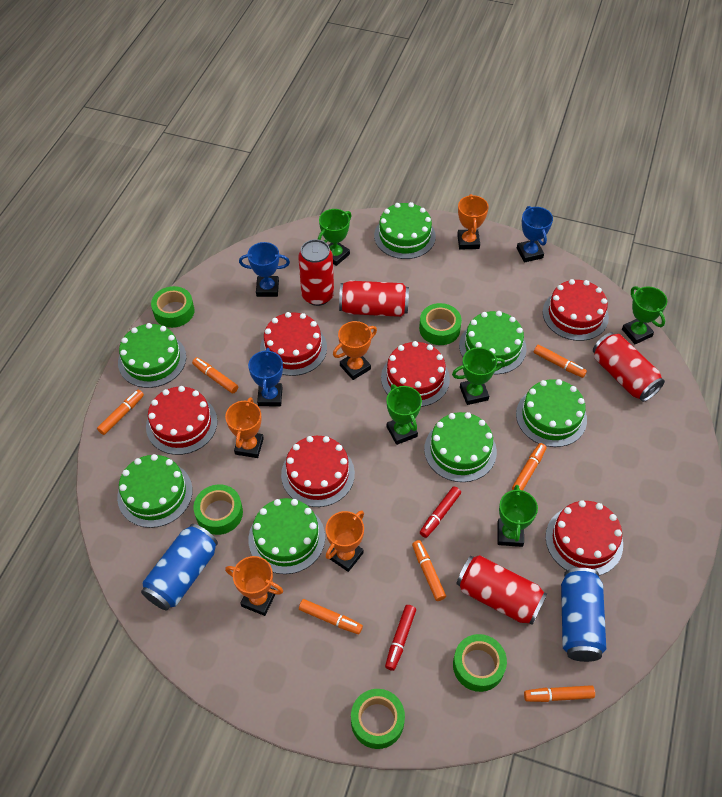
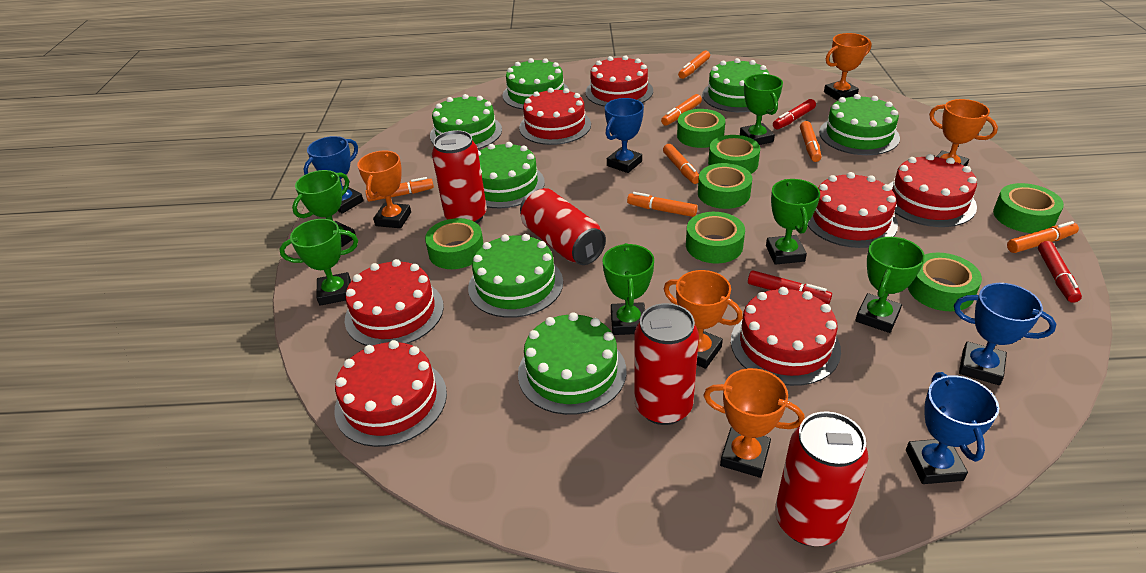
blue can: 2 -> 0
blue trophy: 3 -> 4
green tape: 5 -> 7
green trophy: 5 -> 6
red cake: 6 -> 7
red marker: 2 -> 3

